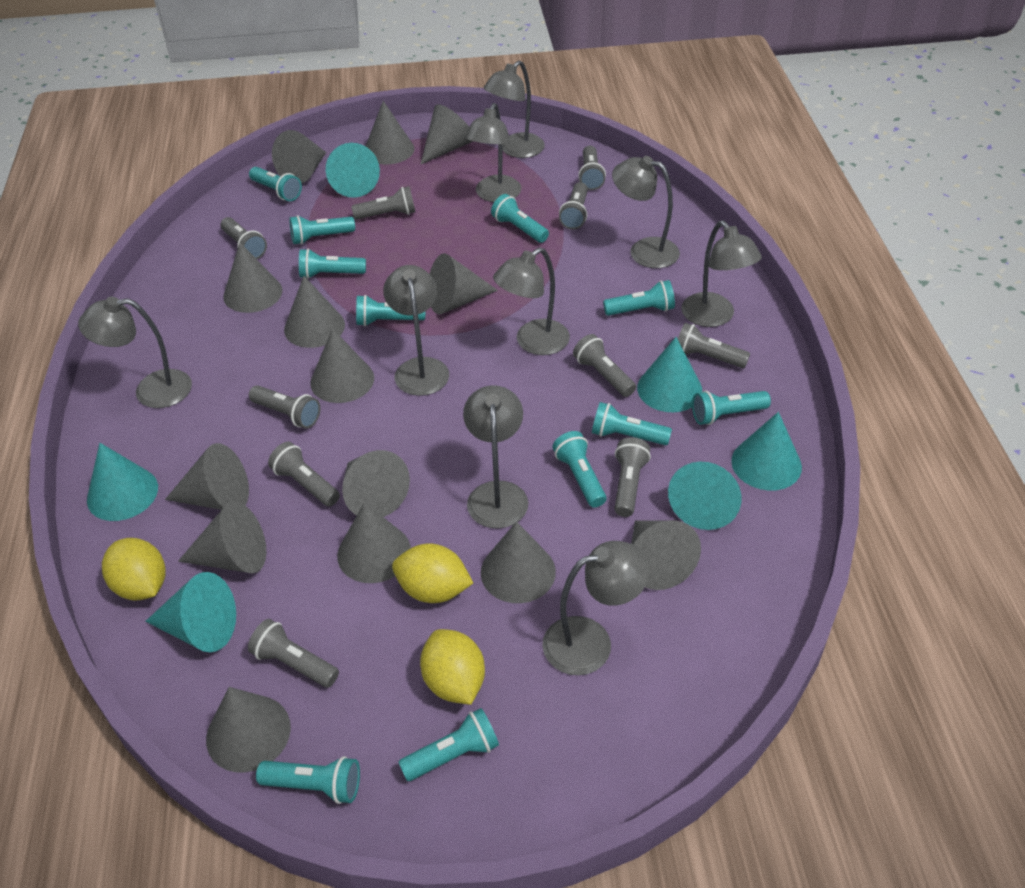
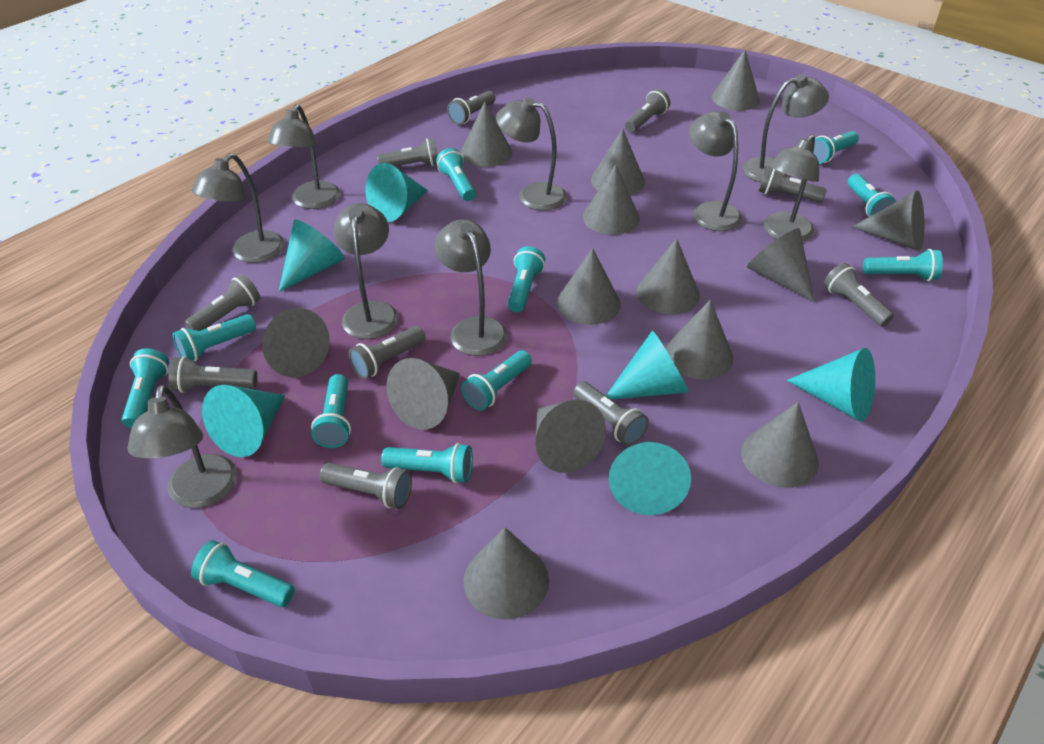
yellow lemon: 3 -> 0

